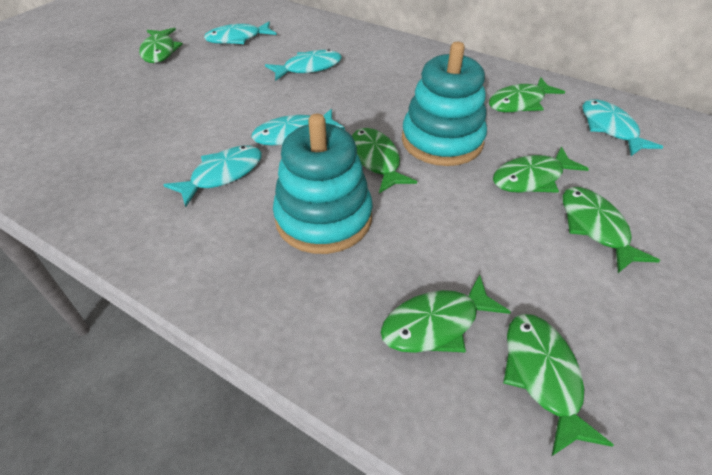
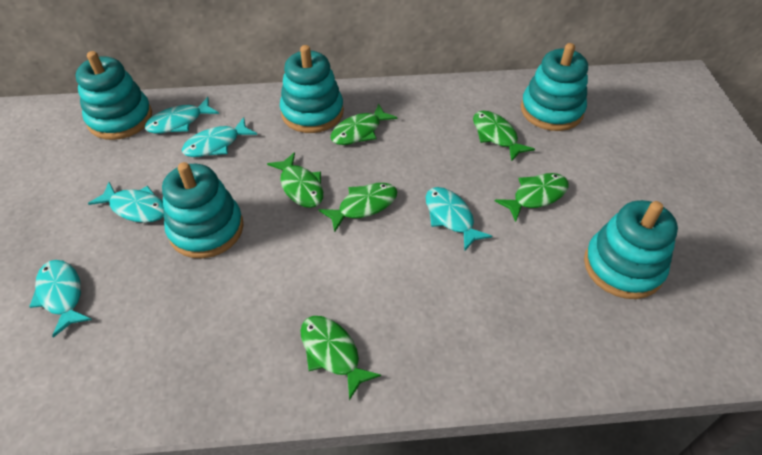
green fish: 7 -> 6
turquoise stacking toy: 2 -> 5

